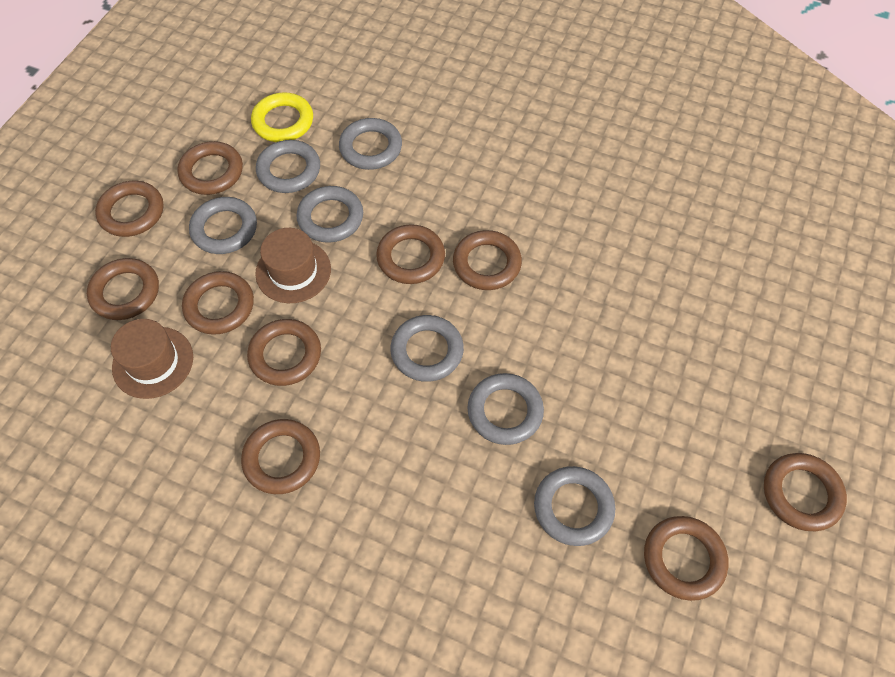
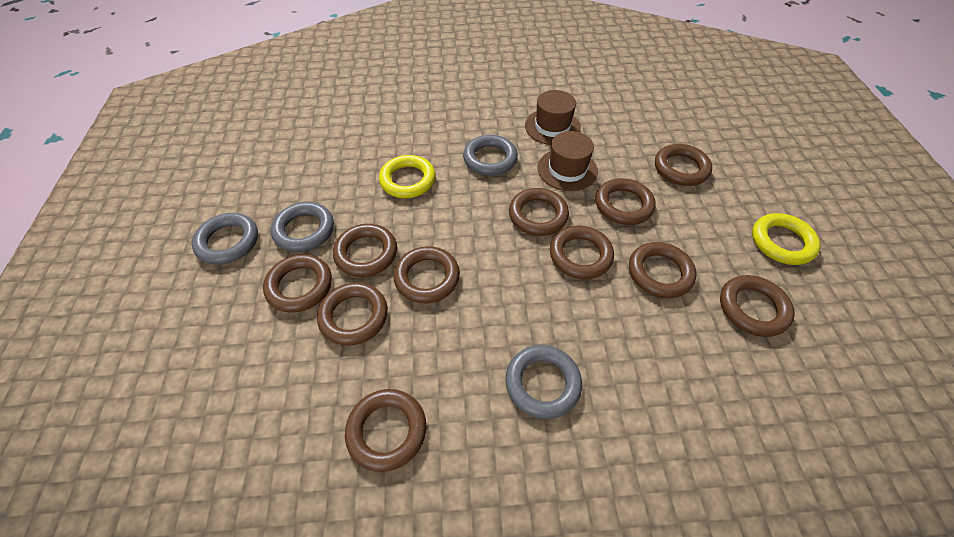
brown ring: 10 -> 11
grey ring: 7 -> 4
yellow ring: 1 -> 2

